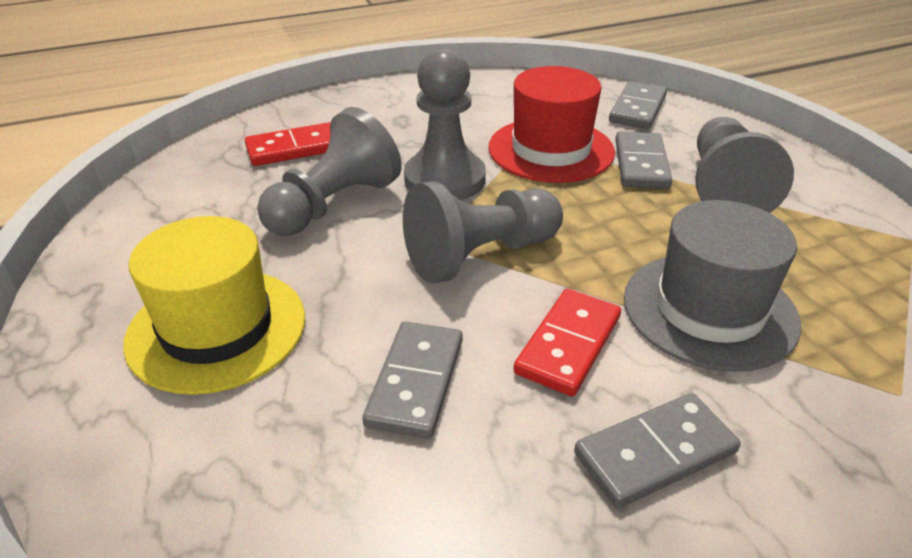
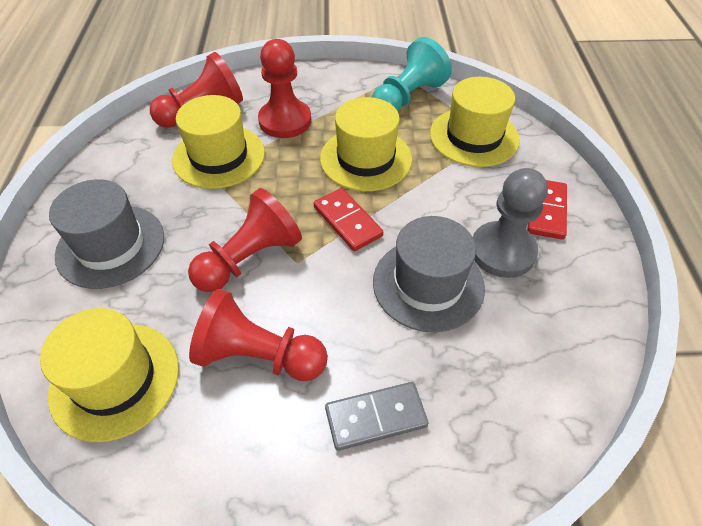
grey domino: 4 -> 1
grey hat: 1 -> 2
grey pawn: 4 -> 1
red hat: 1 -> 0
red pawn: 0 -> 4
turquoise pawn: 0 -> 1
yellow hat: 1 -> 4

